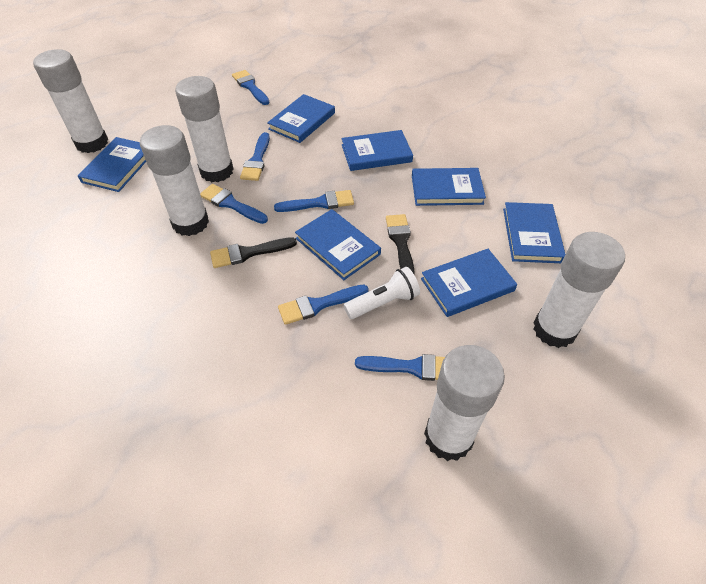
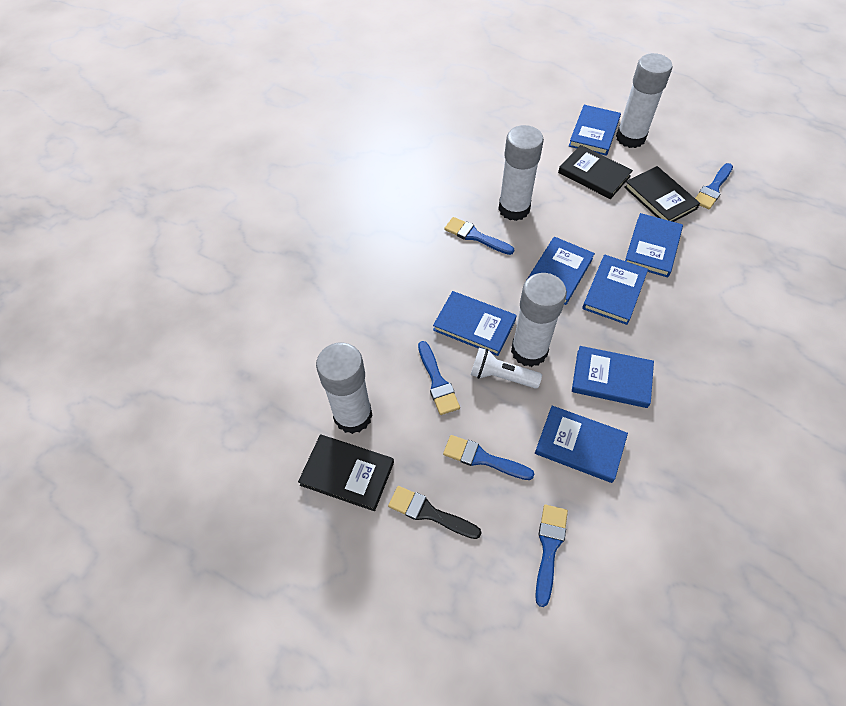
black book: 0 -> 3
black brush: 2 -> 1
blue brush: 6 -> 5
white glue stick: 5 -> 4

